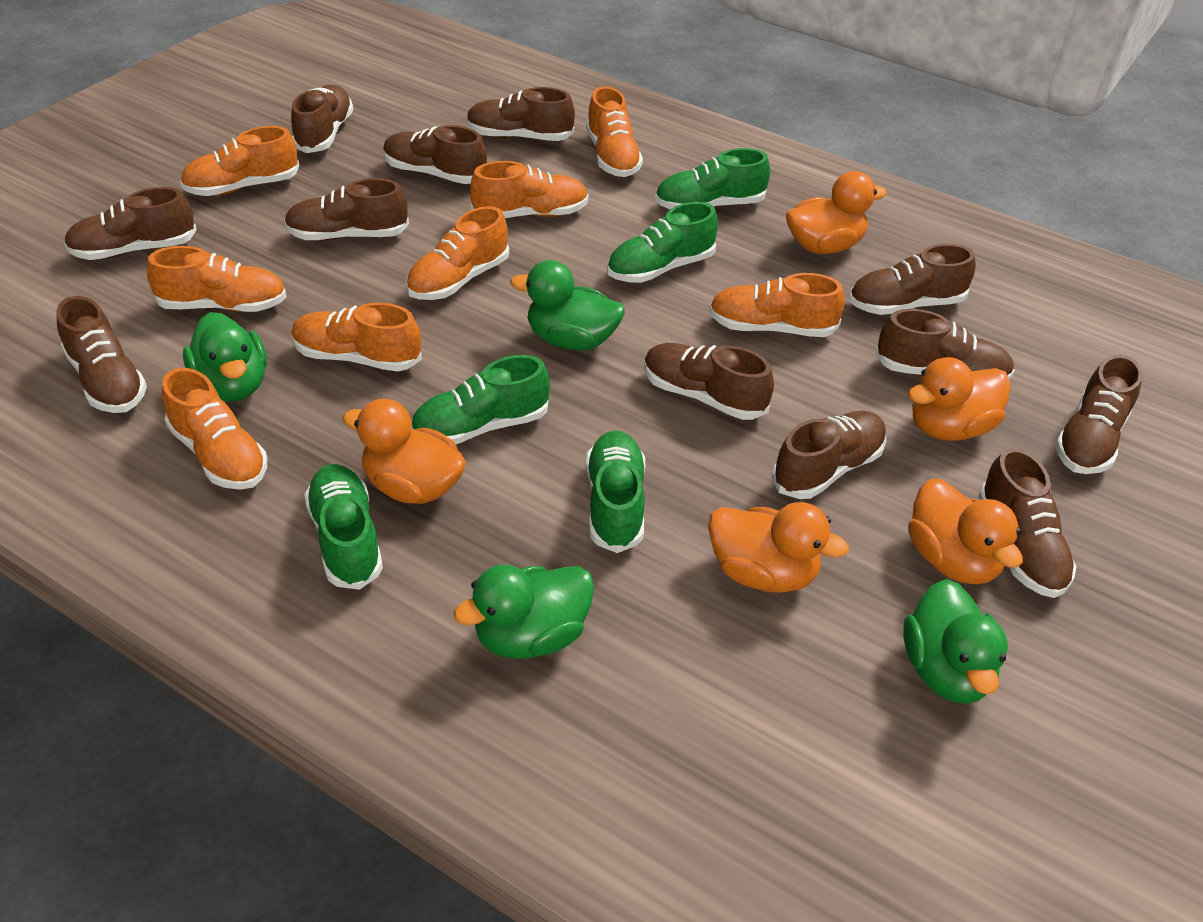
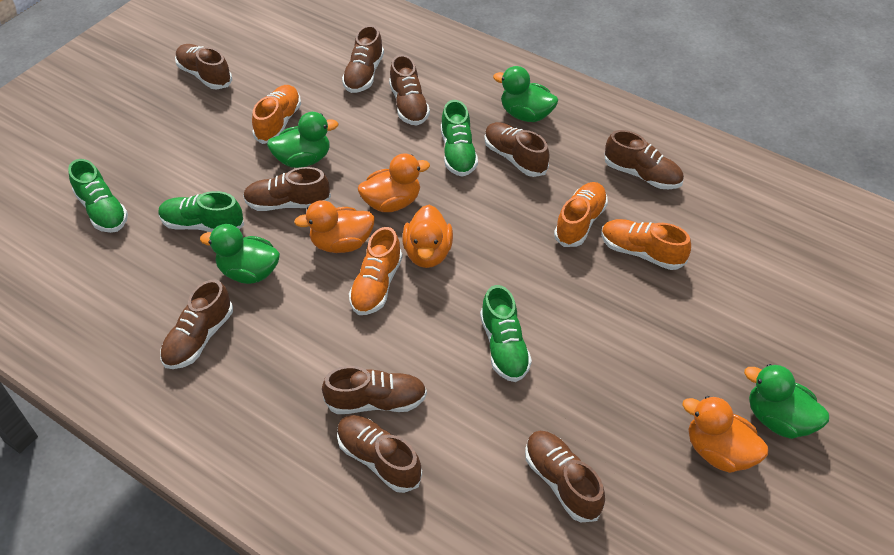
brown shoe: 12 -> 10
green shoe: 5 -> 4
orange duck: 5 -> 4
orange shoe: 8 -> 4

